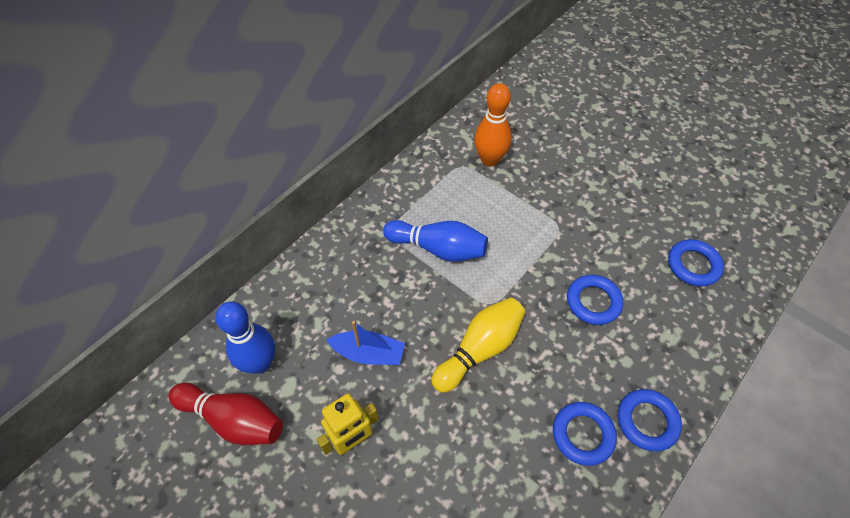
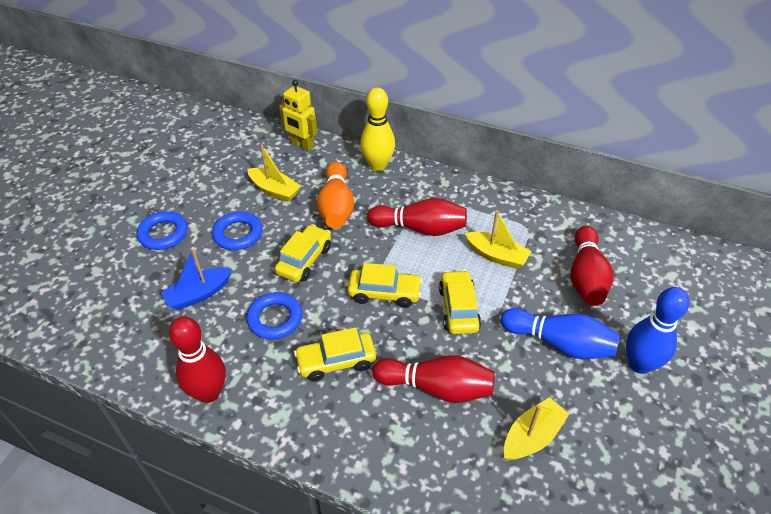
blue ring: 4 -> 3
red bowling pin: 1 -> 4
yellow boat: 0 -> 3
yellow car: 0 -> 4

